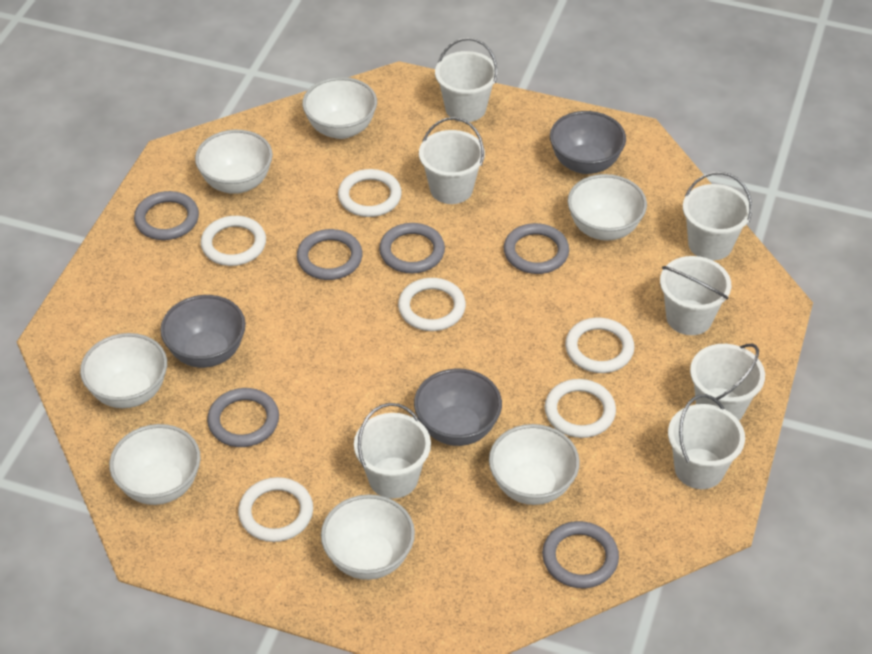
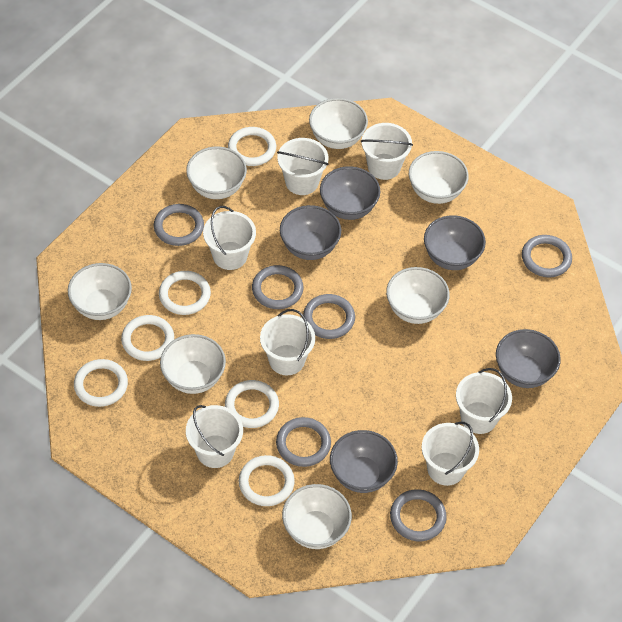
grey bowl: 3 -> 5

